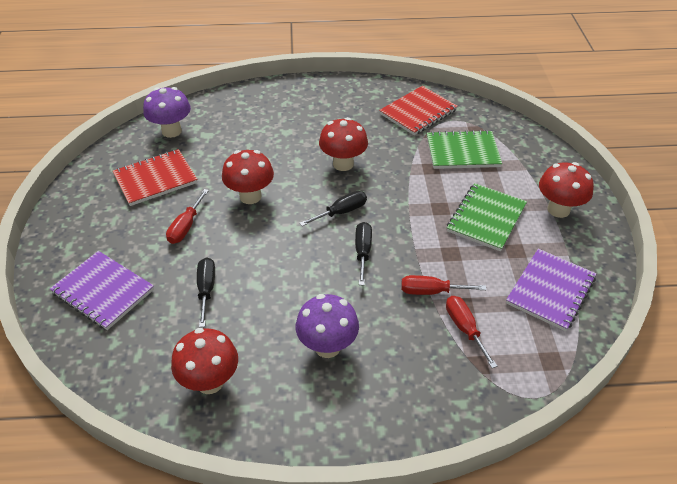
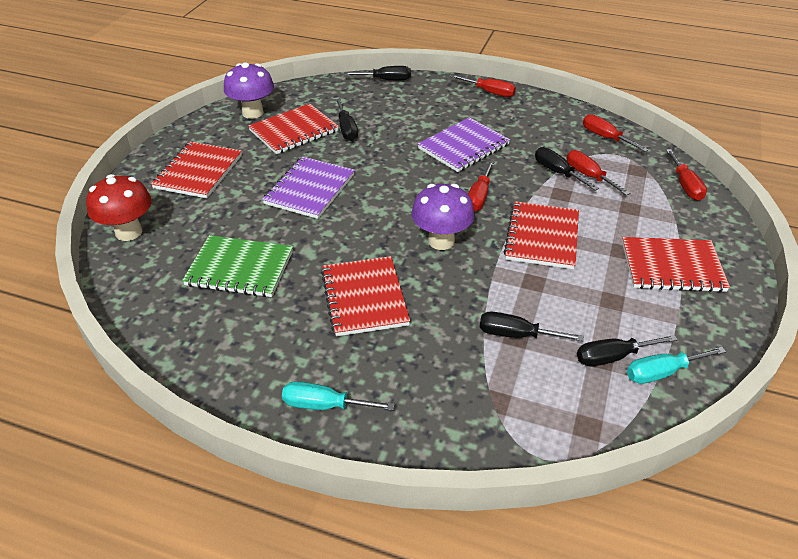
black screwdriver: 3 -> 5
green notebook: 2 -> 1
red mushroom: 4 -> 1
red notebook: 2 -> 5
red screwdriver: 3 -> 5
turquoise screwdriver: 0 -> 2

